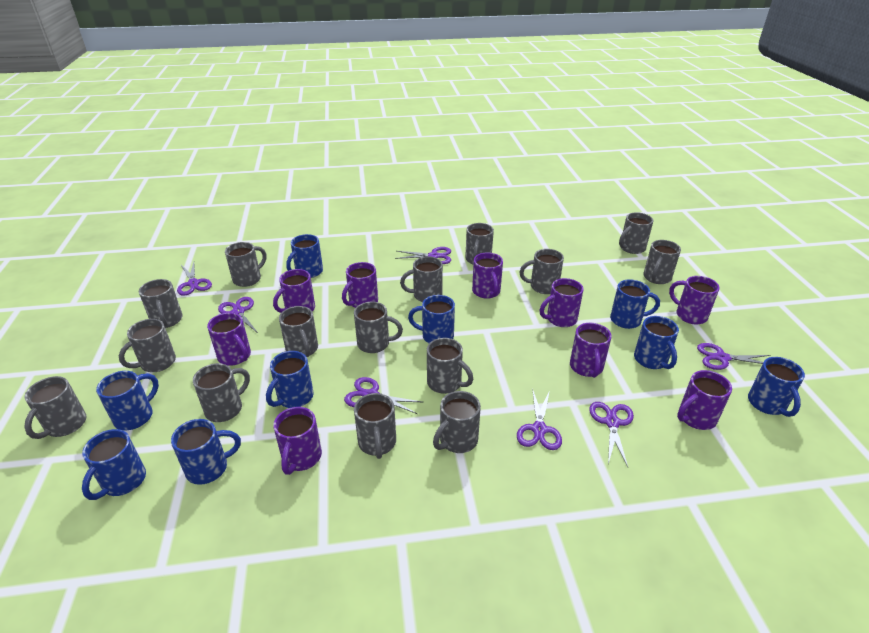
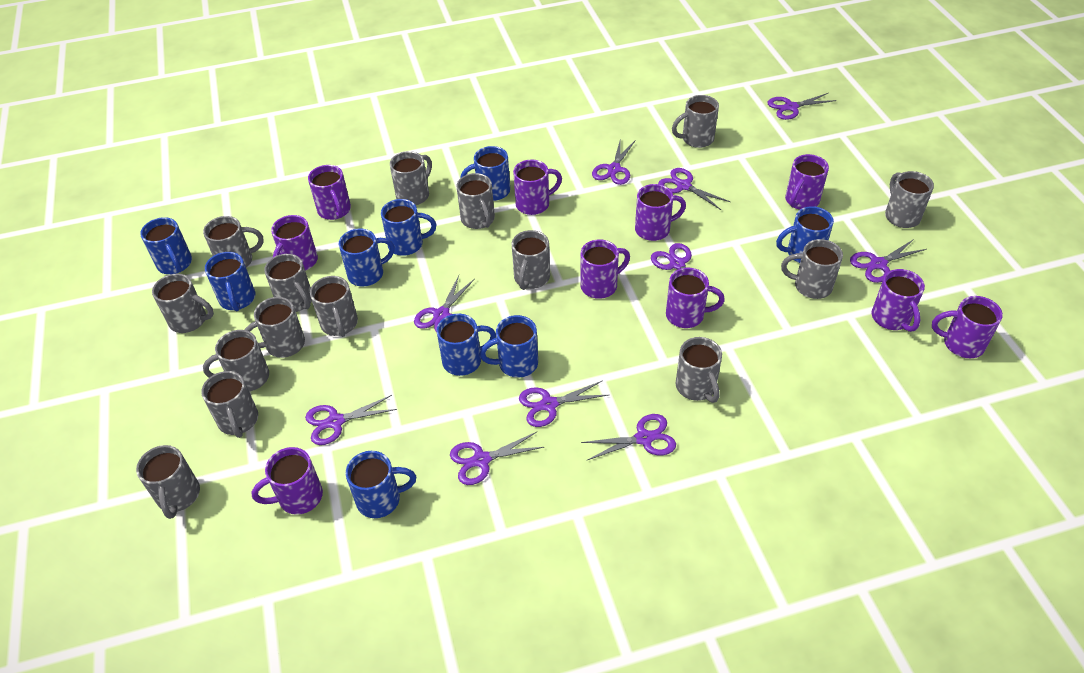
purple mug: 9 -> 10
purple scissors: 7 -> 10

